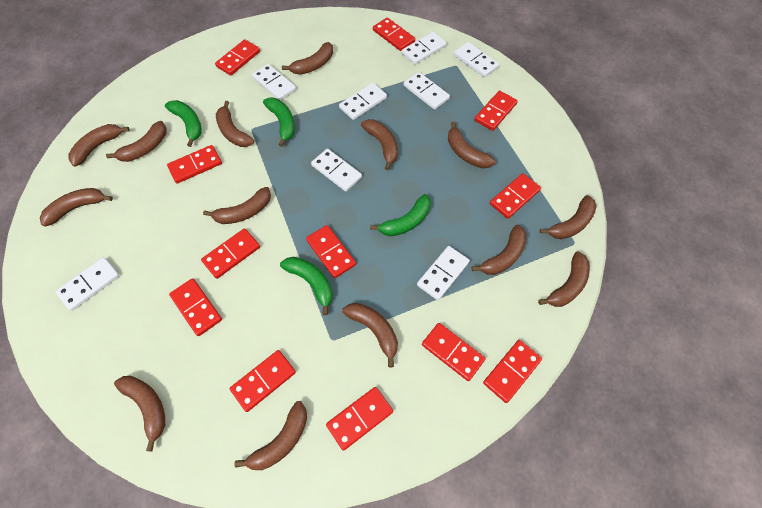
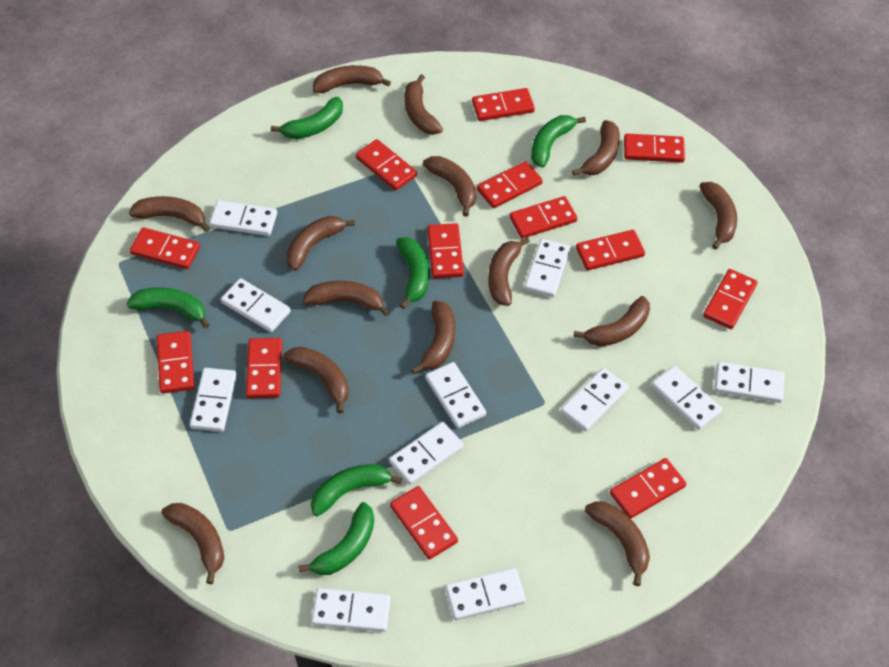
green banana: 4 -> 6
red domino: 12 -> 13
white domino: 8 -> 11

